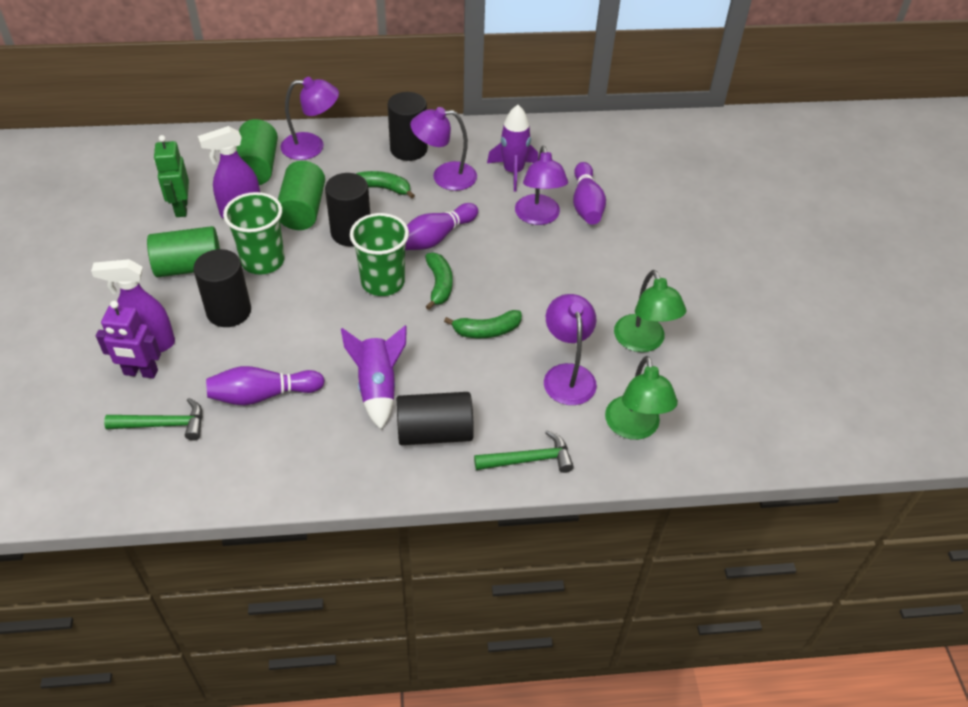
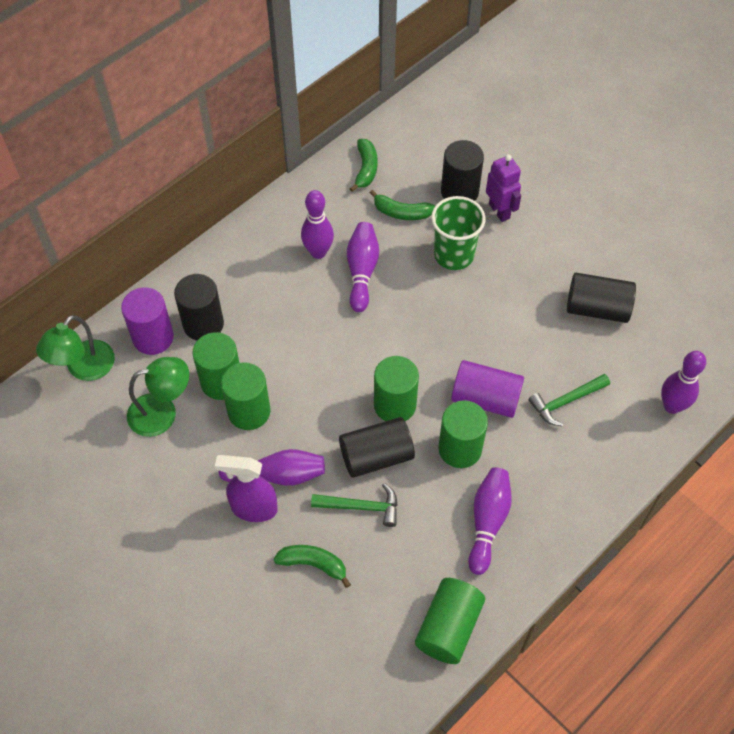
green cup: 2 -> 1
green cylinder: 3 -> 5
green robot: 1 -> 0
purple bowling pin: 3 -> 5
purple cylinder: 0 -> 2
purple lamp: 4 -> 0
purple rocket: 2 -> 0
purple spray bottle: 2 -> 1

